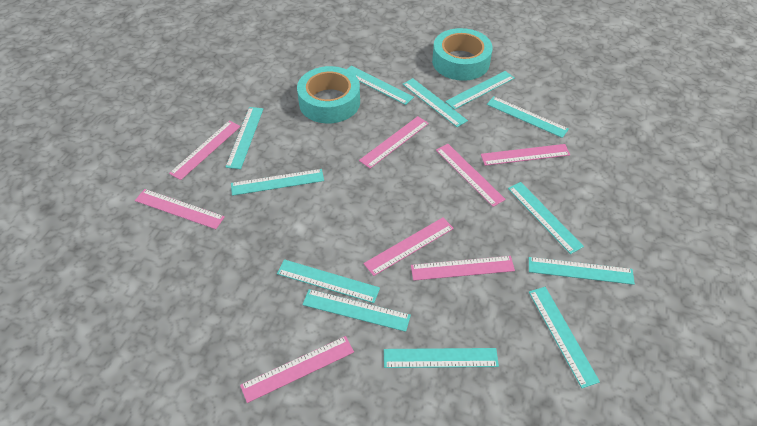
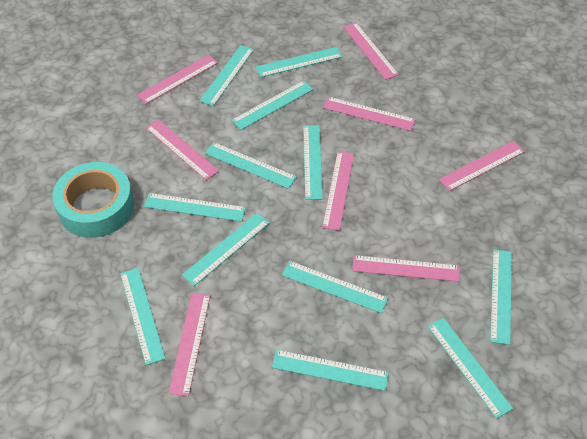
turquoise tape: 2 -> 1

